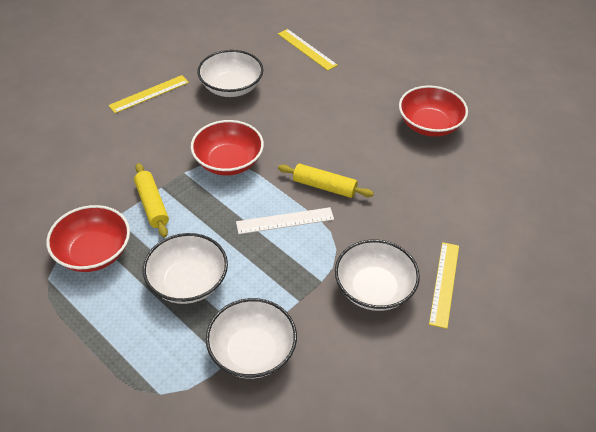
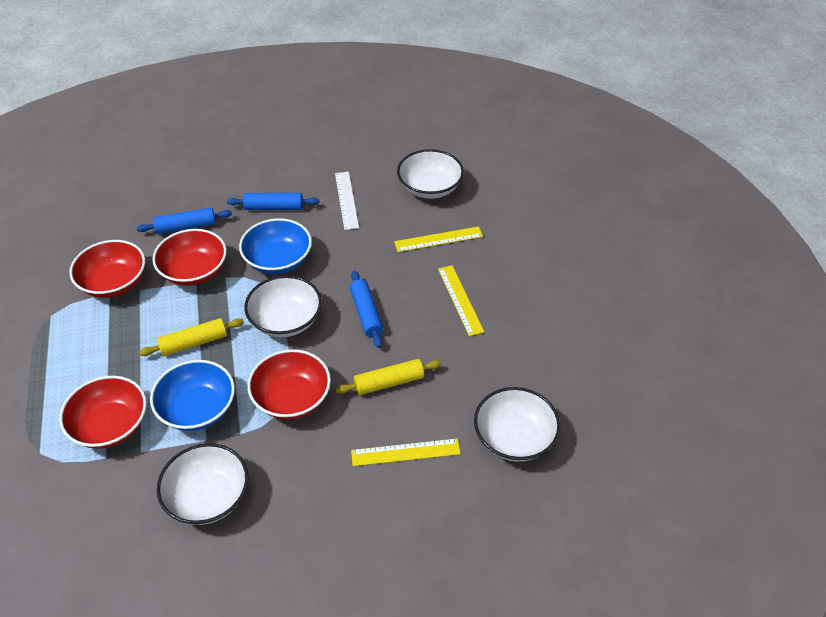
blue bowl: 0 -> 2
blue rolling pin: 0 -> 3
red bowl: 3 -> 4

